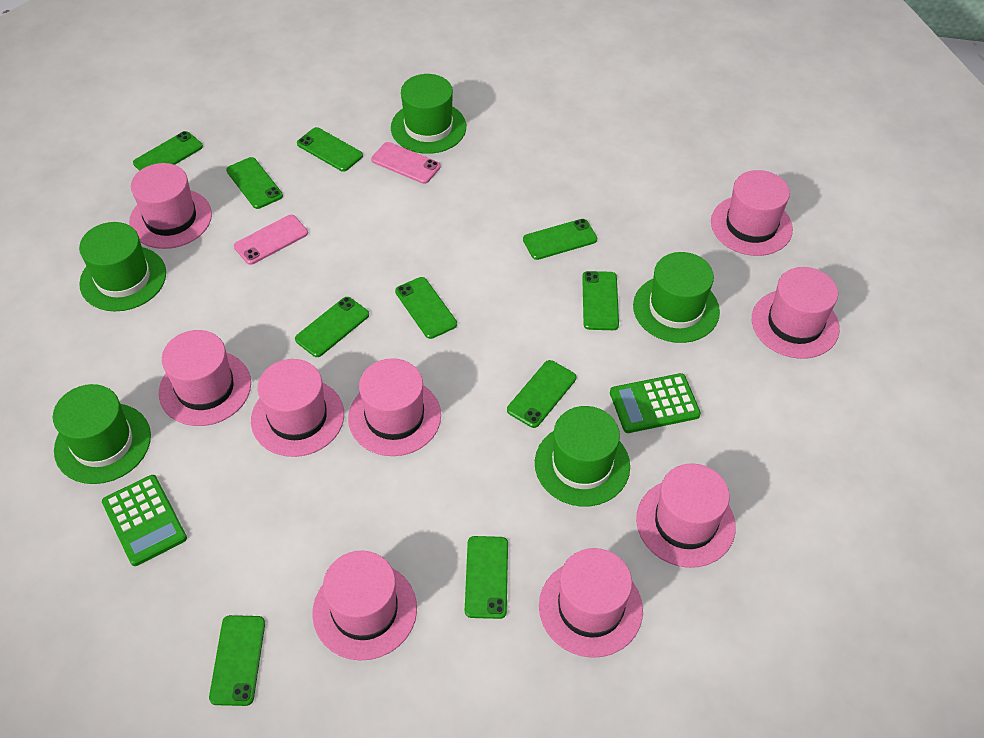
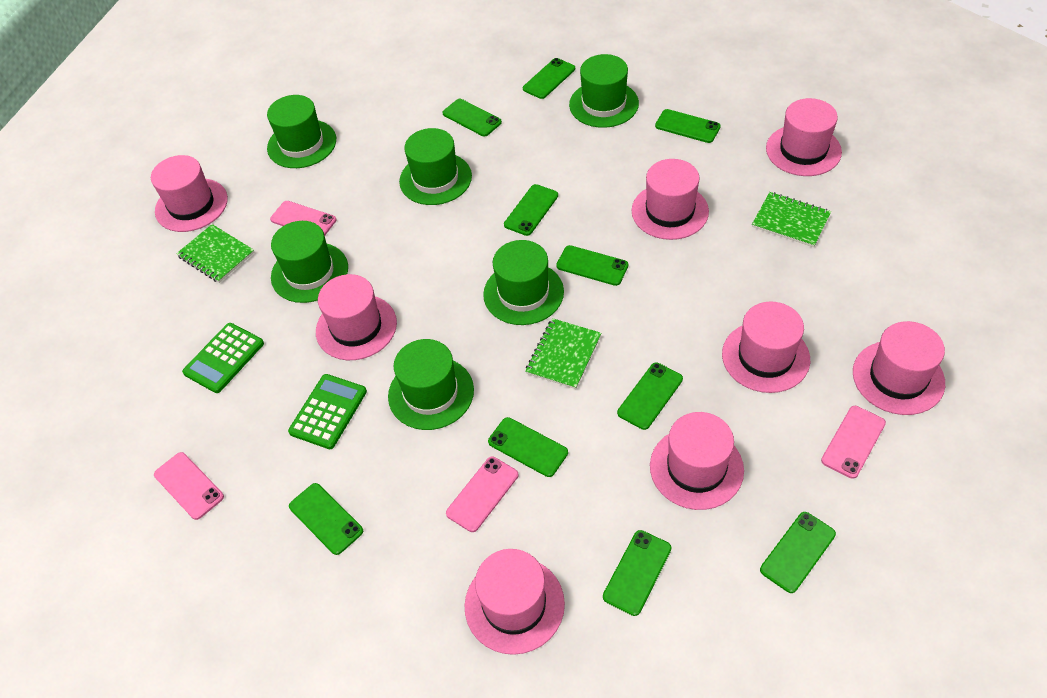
green hat: 5 -> 6
green notebook: 0 -> 3
pink hat: 9 -> 8
pink phone: 2 -> 4

